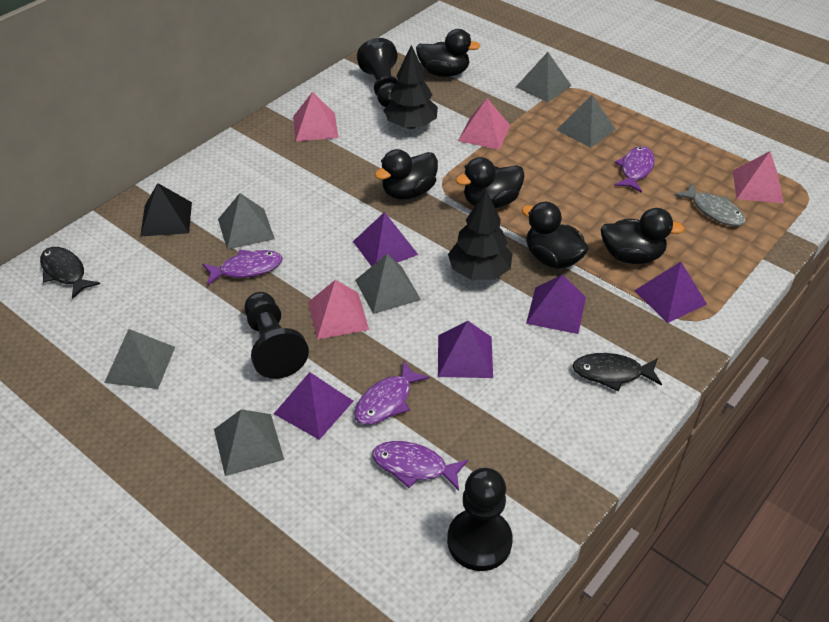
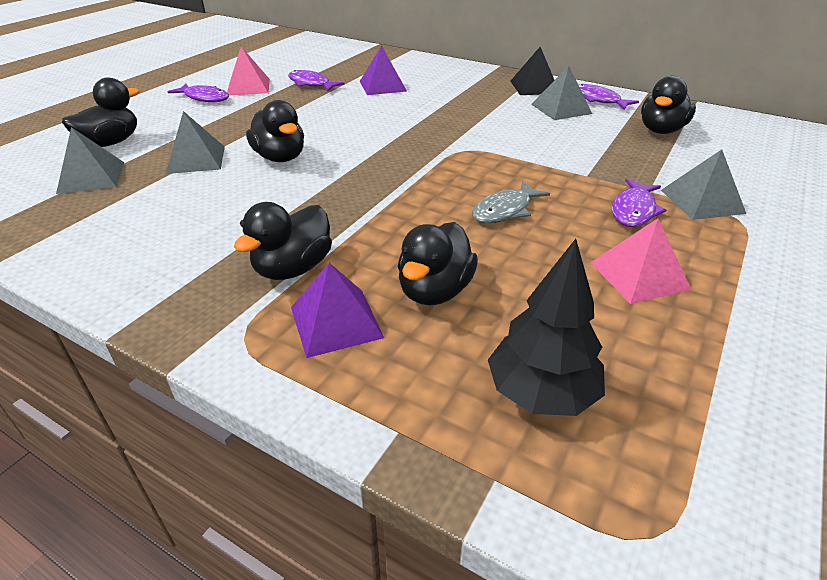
black fish: 2 -> 0
black pawn: 3 -> 0
black tree: 2 -> 1
grey pyramid: 6 -> 4
pink pyramid: 4 -> 2
purple pyramid: 5 -> 2

